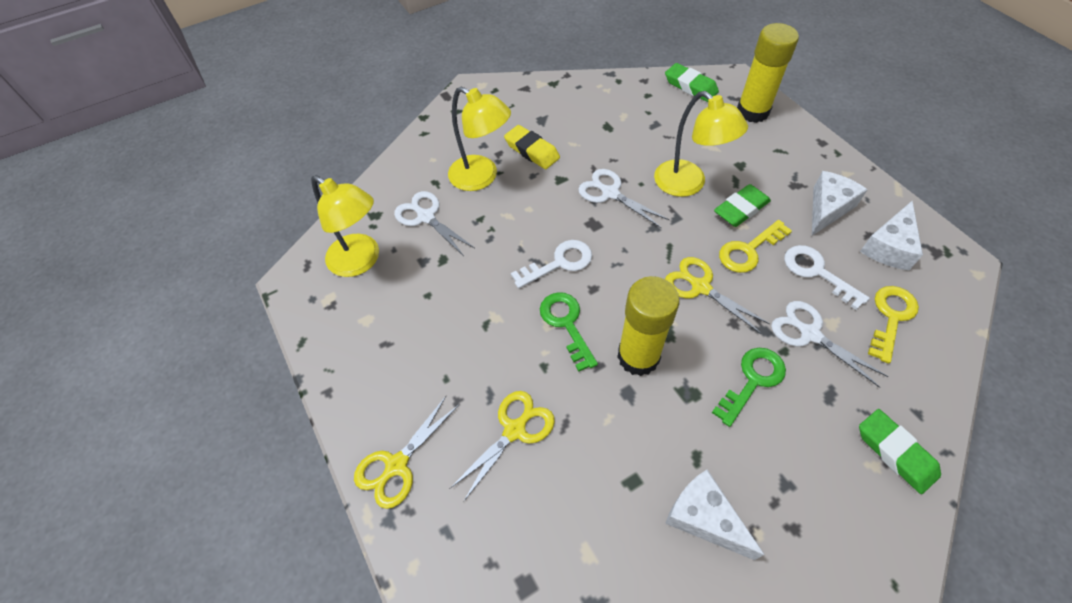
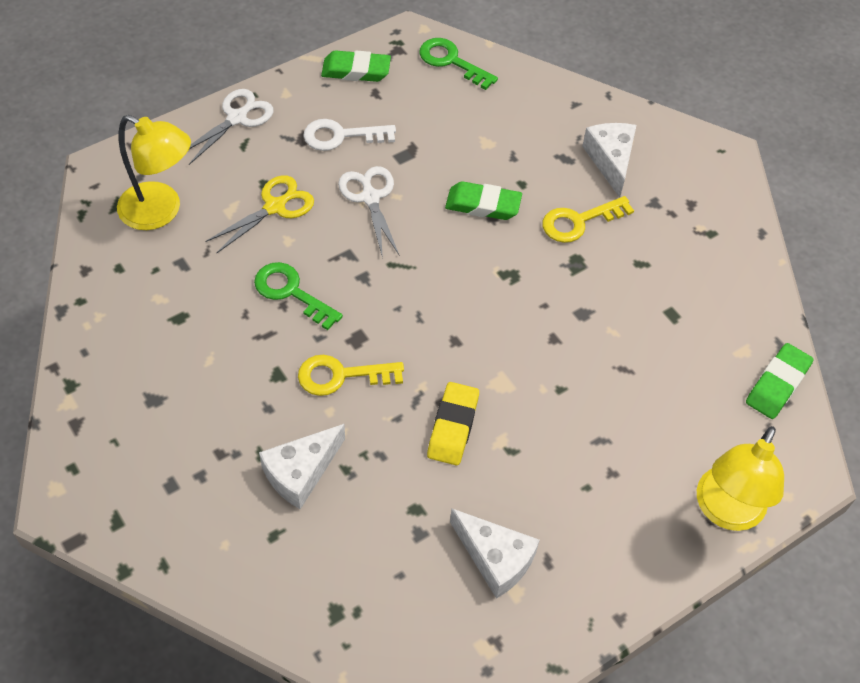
white key: 2 -> 1
white scissors: 3 -> 2
yellow glue stick: 2 -> 0
yellow lamp: 3 -> 2
yellow scissors: 3 -> 1

